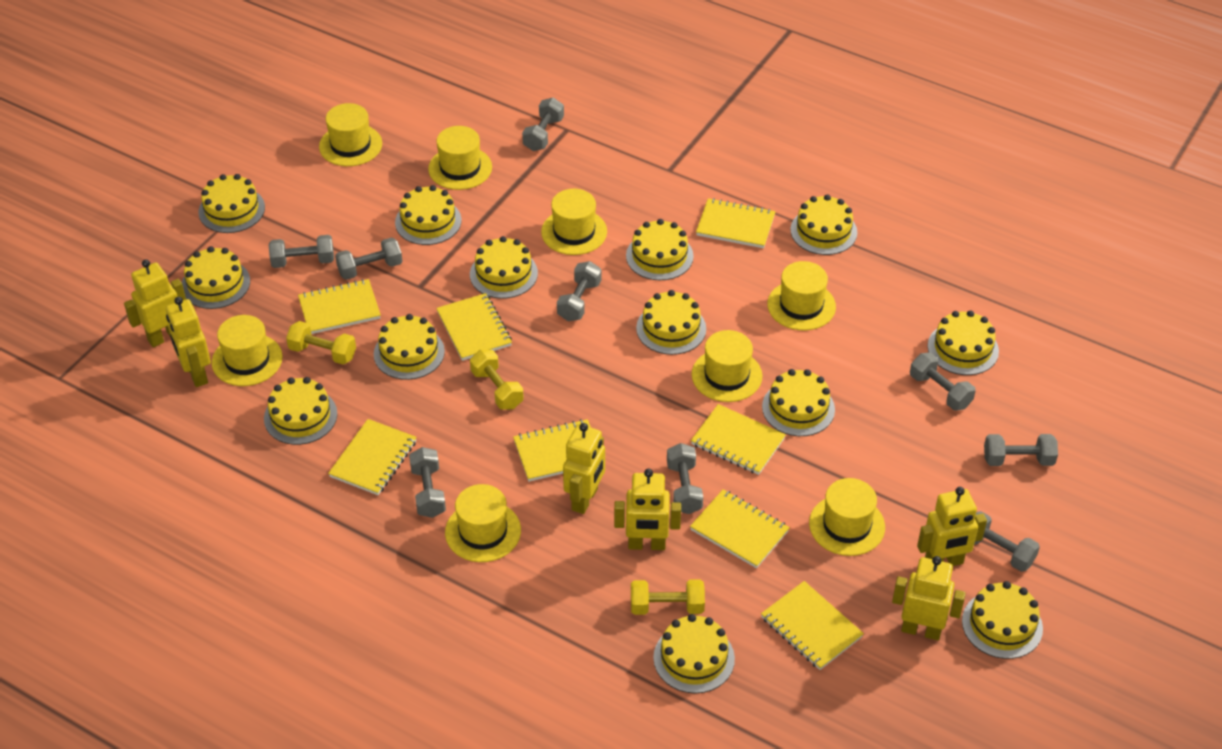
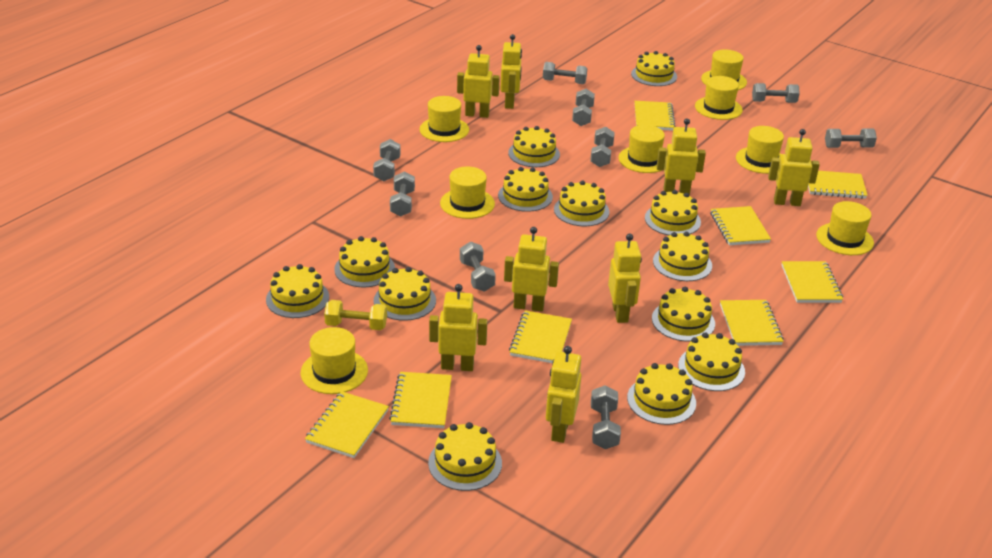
yellow dumbbell: 3 -> 1
yellow robot: 6 -> 8

